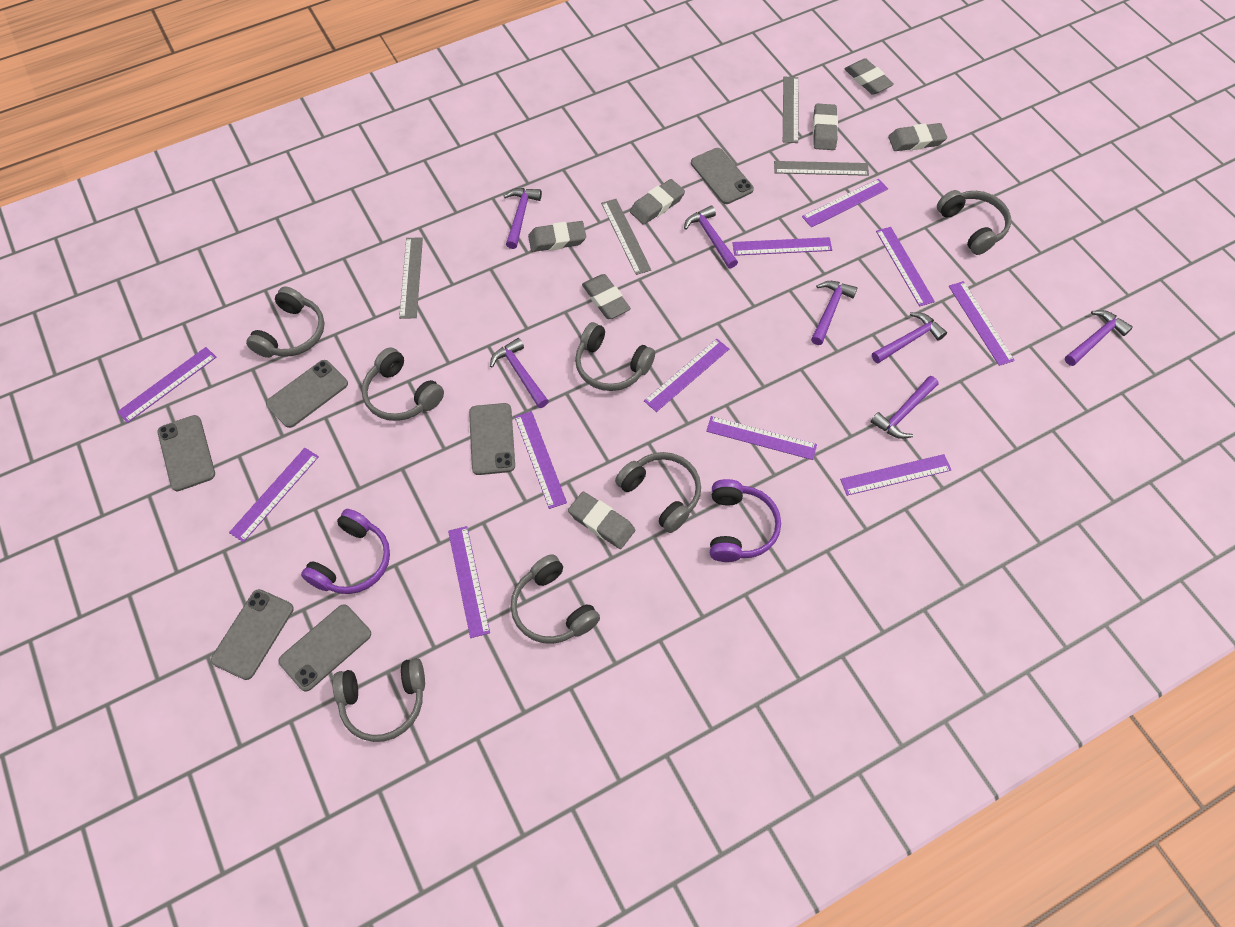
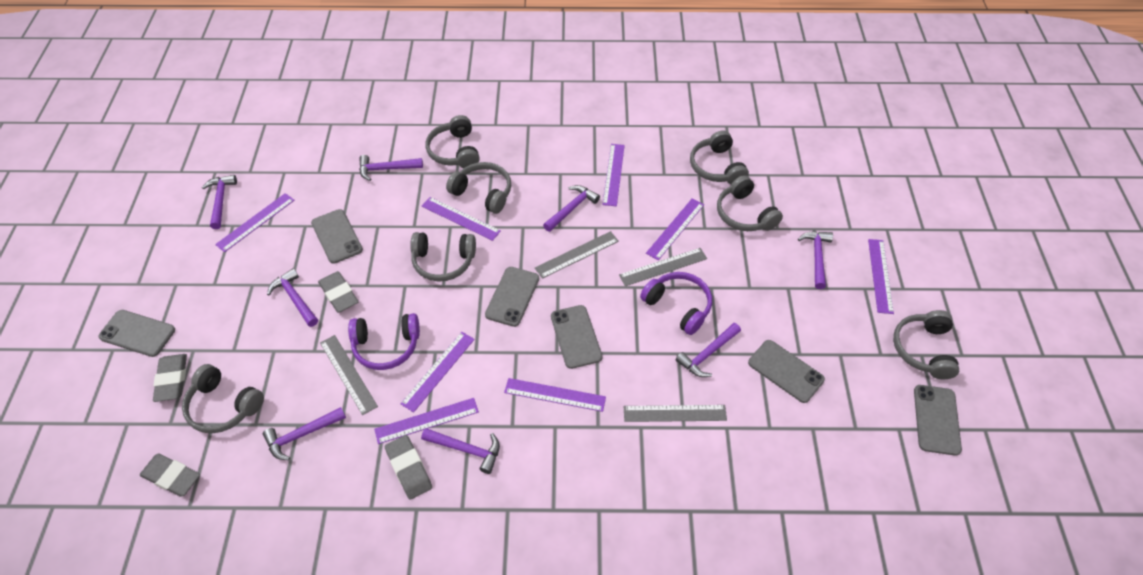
grey eraser: 7 -> 4
purple hammer: 7 -> 8
purple ruler: 11 -> 8

